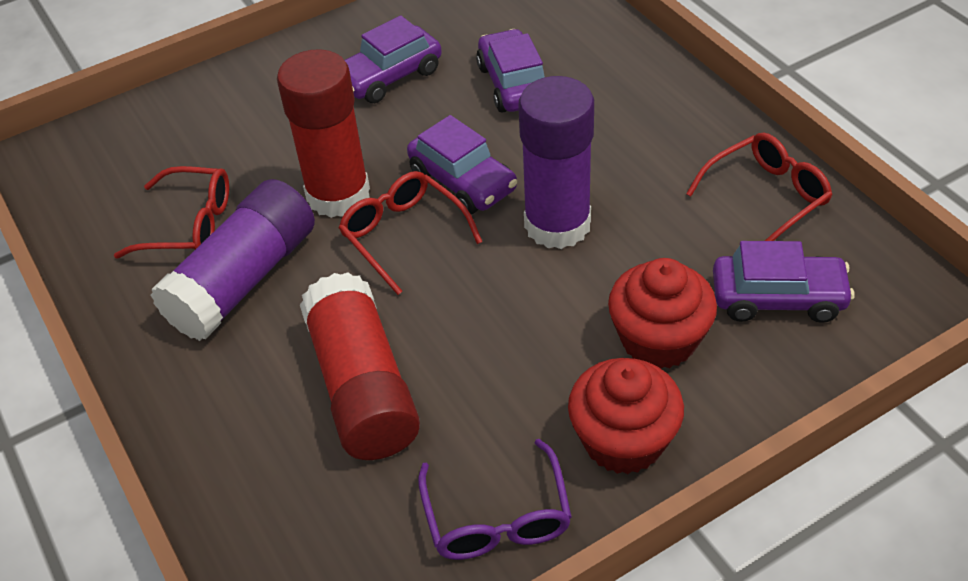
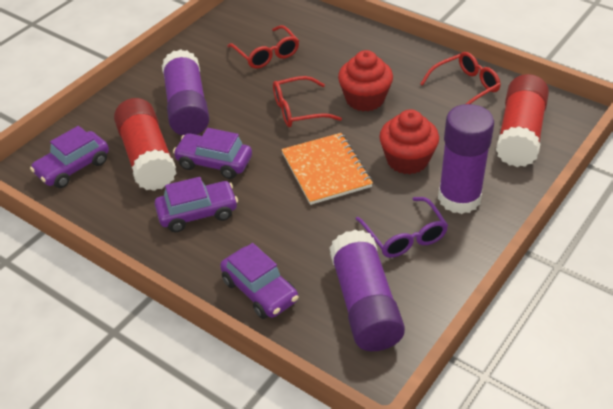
orange notebook: 0 -> 1
purple glue stick: 2 -> 3

